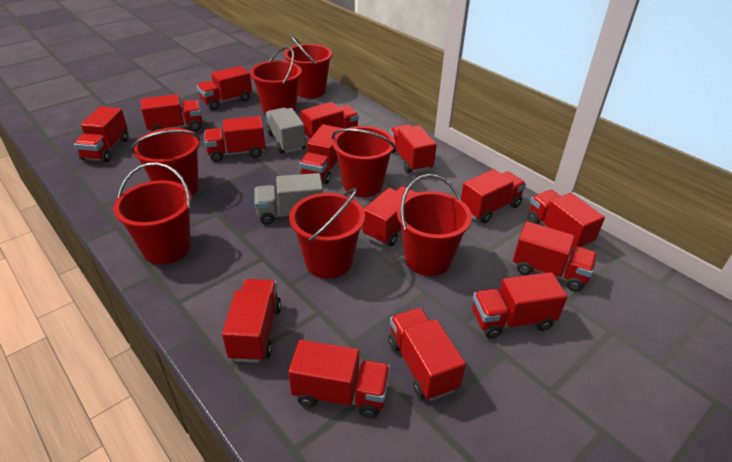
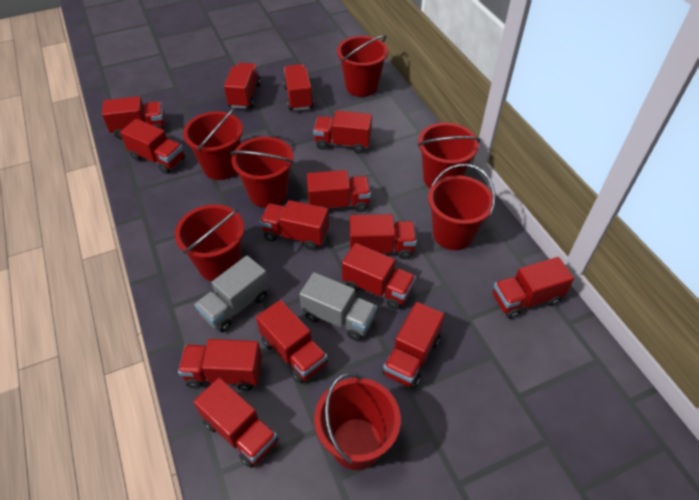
red truck: 15 -> 14

